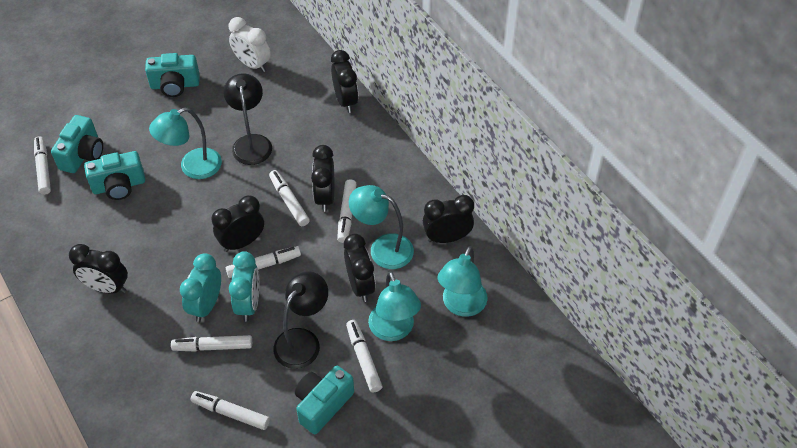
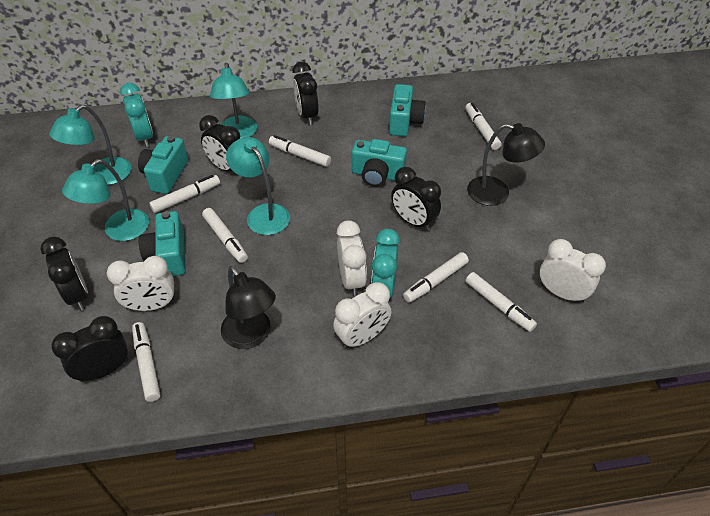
black clock: 6 -> 5
white clock: 1 -> 4

